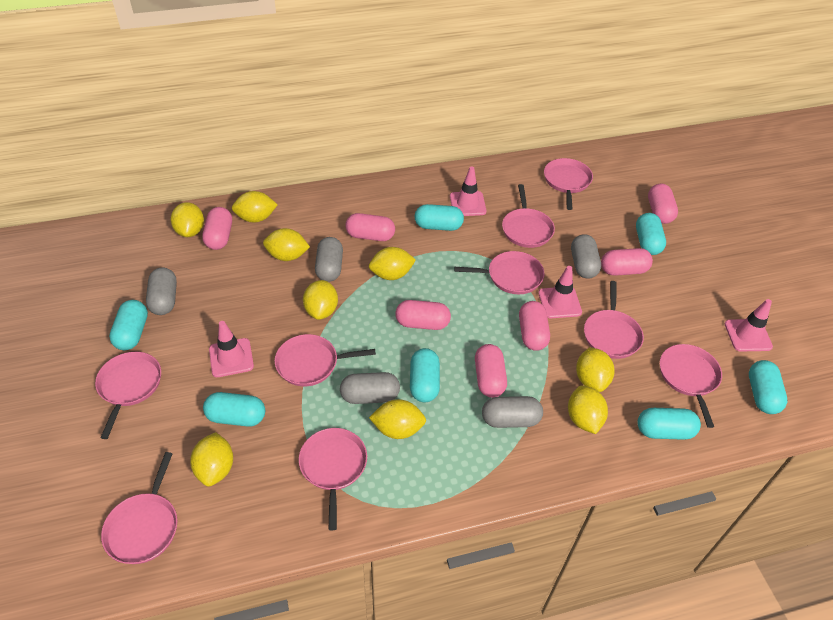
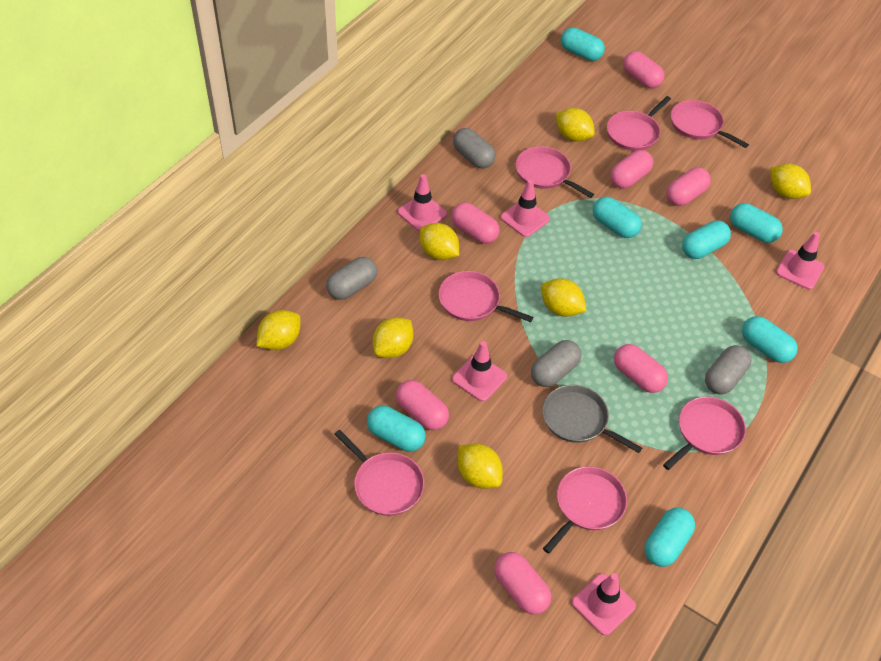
grey capsule: 5 -> 4
grey pan: 0 -> 1
pink pan: 9 -> 7
pink traffic cone: 4 -> 5
yellow lemon: 9 -> 7

